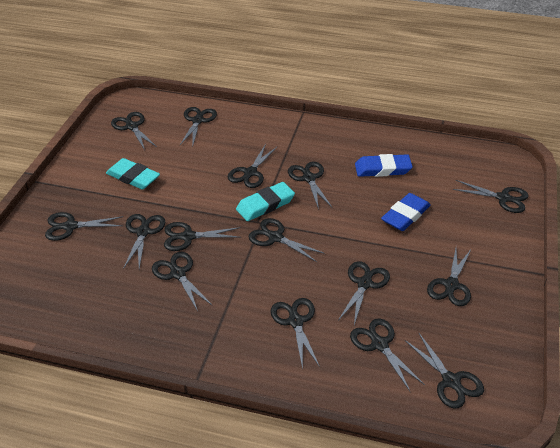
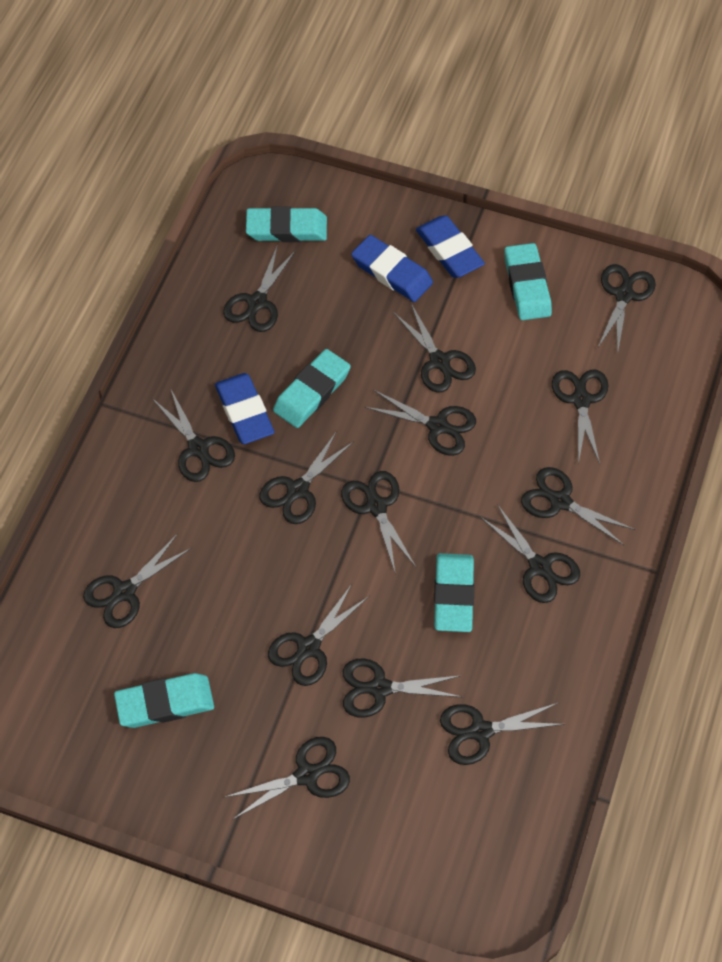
blue eraser: 2 -> 3
turquoise eraser: 2 -> 5

